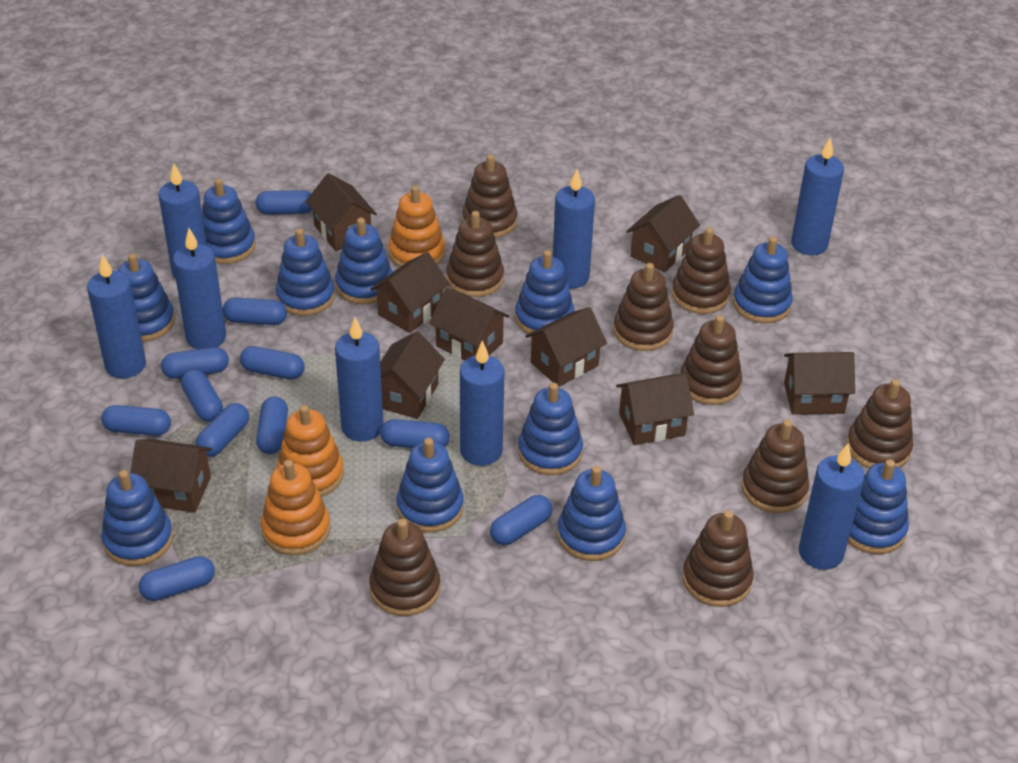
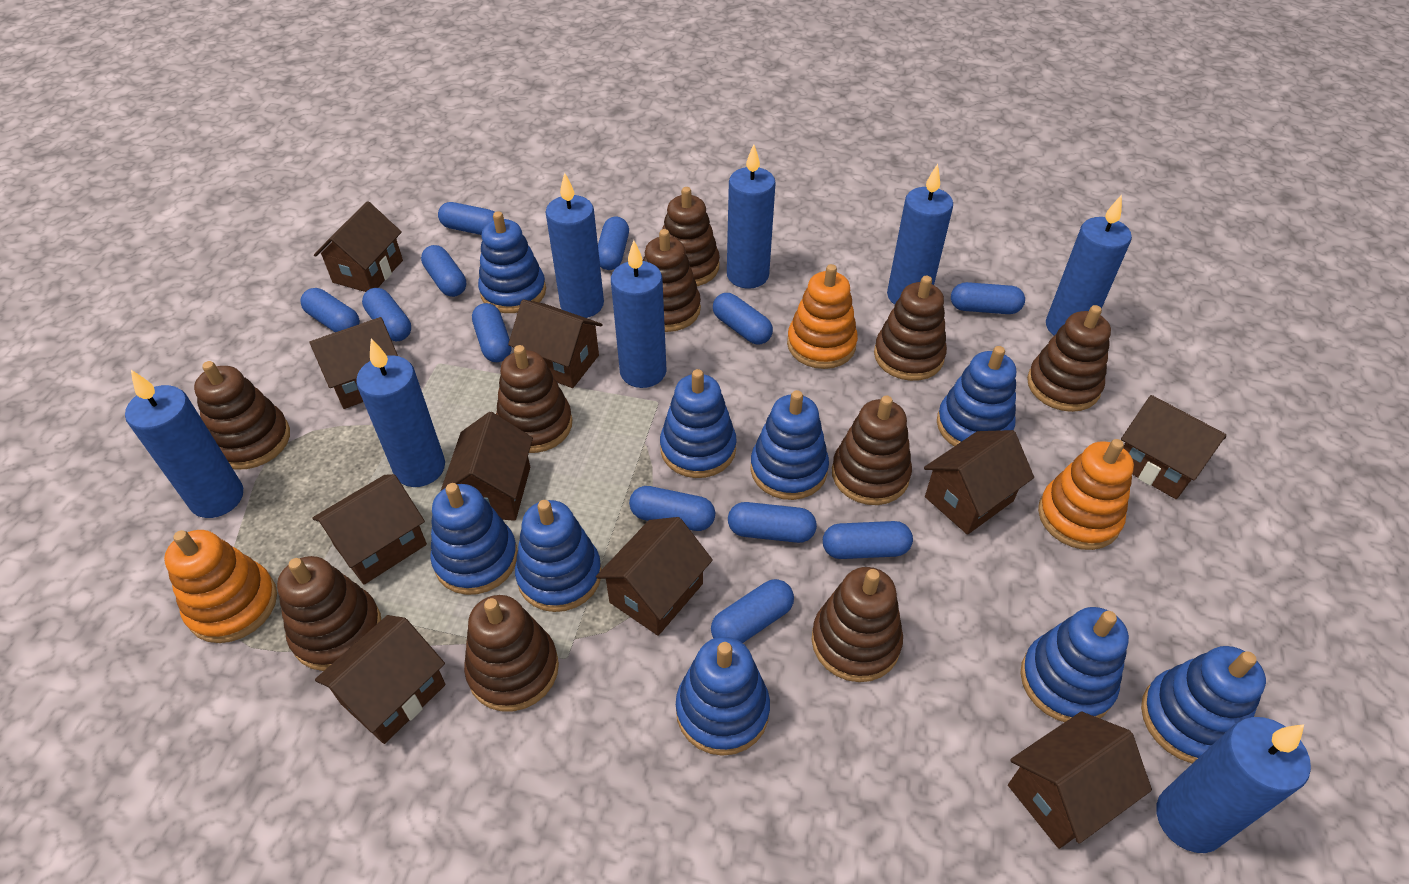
blue capsule: 11 -> 12
blue stacking toy: 11 -> 9
brown house: 9 -> 10
brown stacking toy: 9 -> 10

